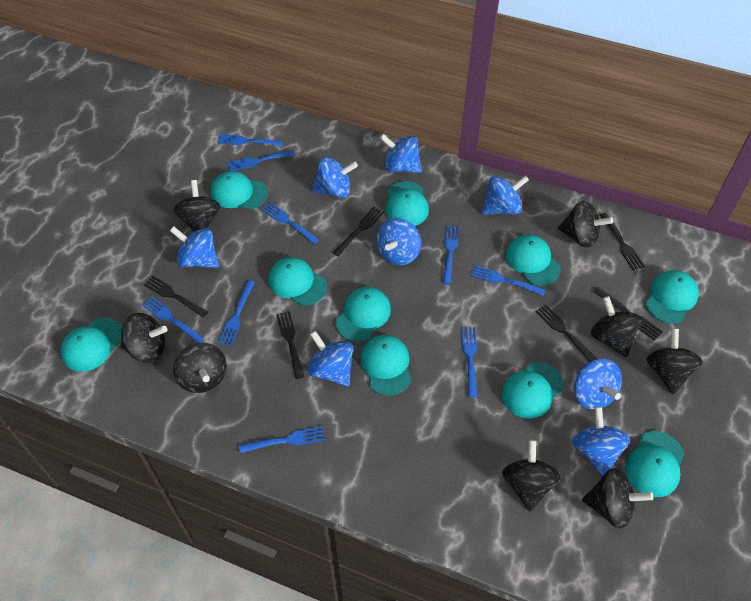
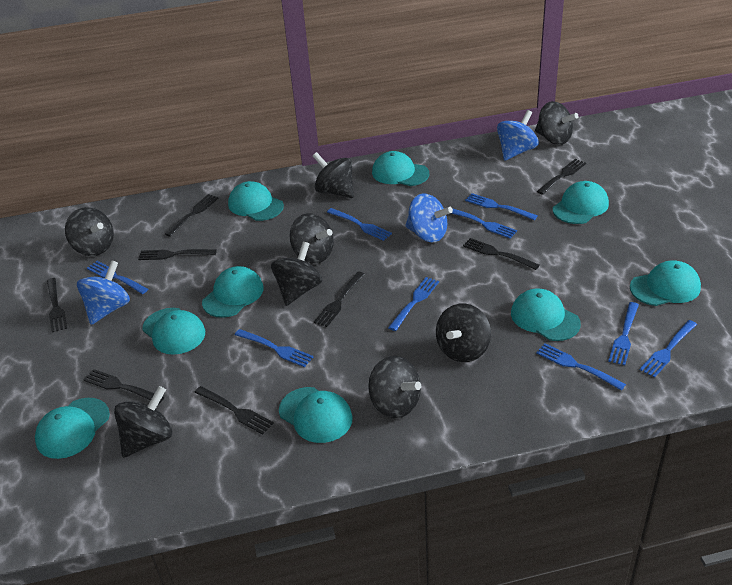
black fork: 6 -> 8
blue spinning top: 8 -> 3
turquoise cap: 10 -> 9

